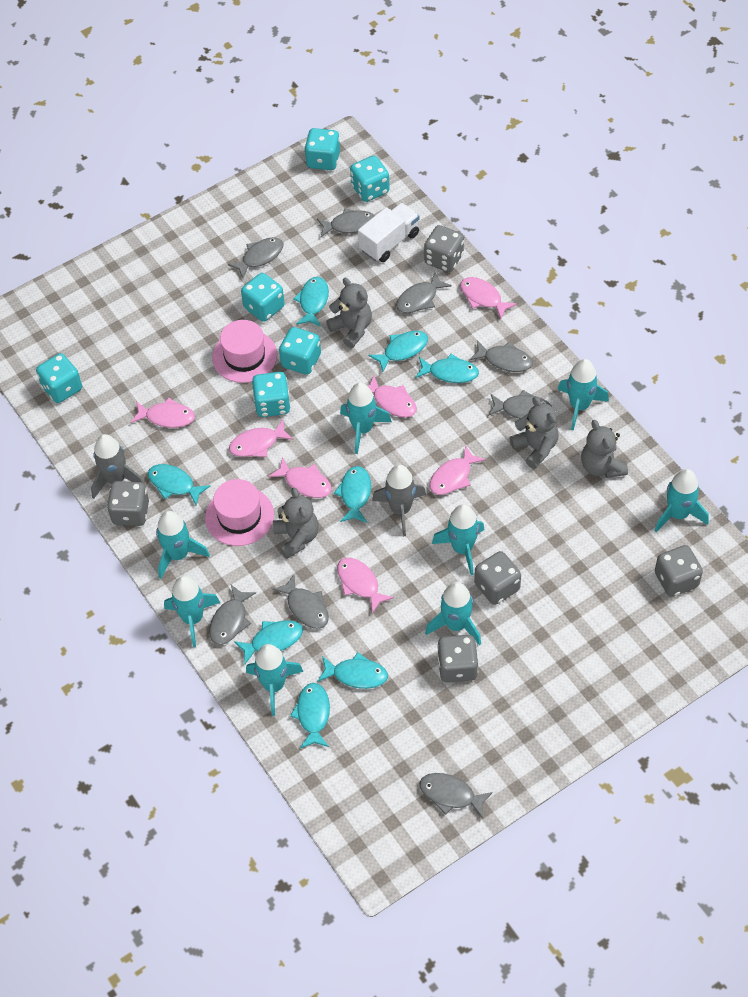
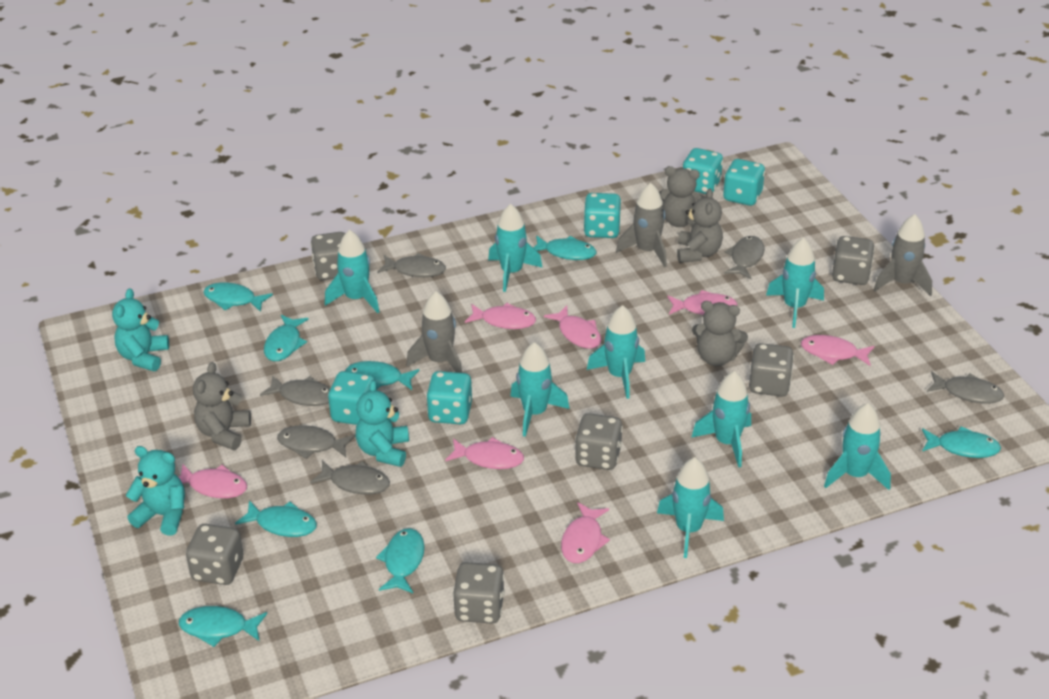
grey dice: 5 -> 6
grey fish: 8 -> 6
grey rocket: 2 -> 3
pink hat: 2 -> 0
turquoise dice: 6 -> 5
turquoise teddy bear: 0 -> 3
white truck: 1 -> 0

